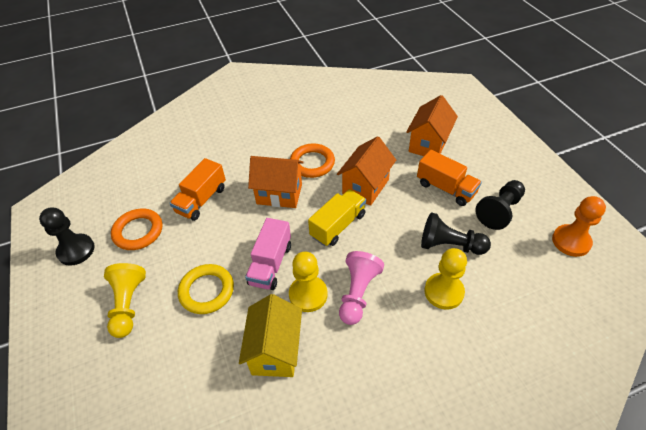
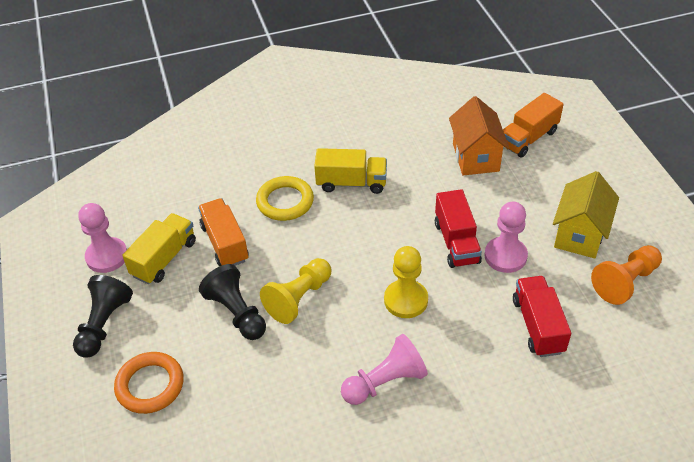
black pawn: 3 -> 2
orange house: 3 -> 1
orange ring: 2 -> 1
pink pawn: 1 -> 3
pink truck: 1 -> 0
red truck: 0 -> 2
yellow pawn: 3 -> 2
yellow truck: 1 -> 2

